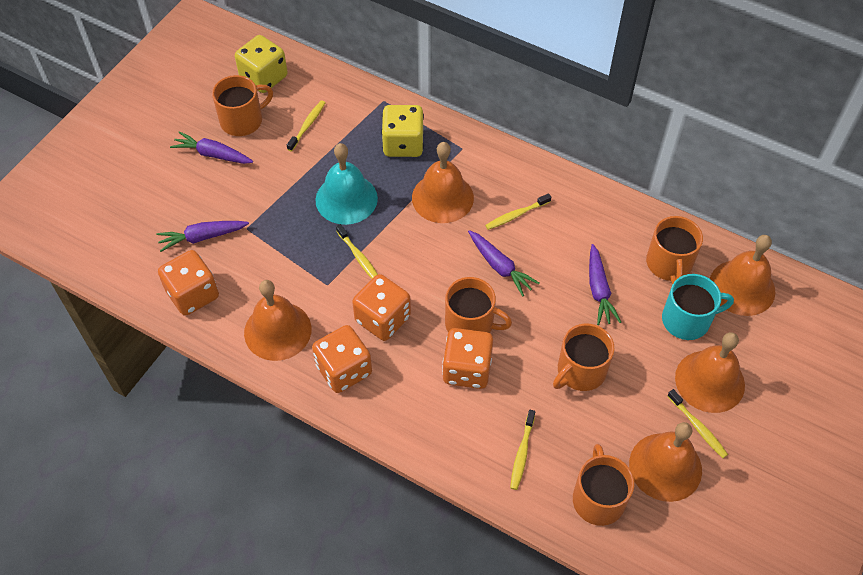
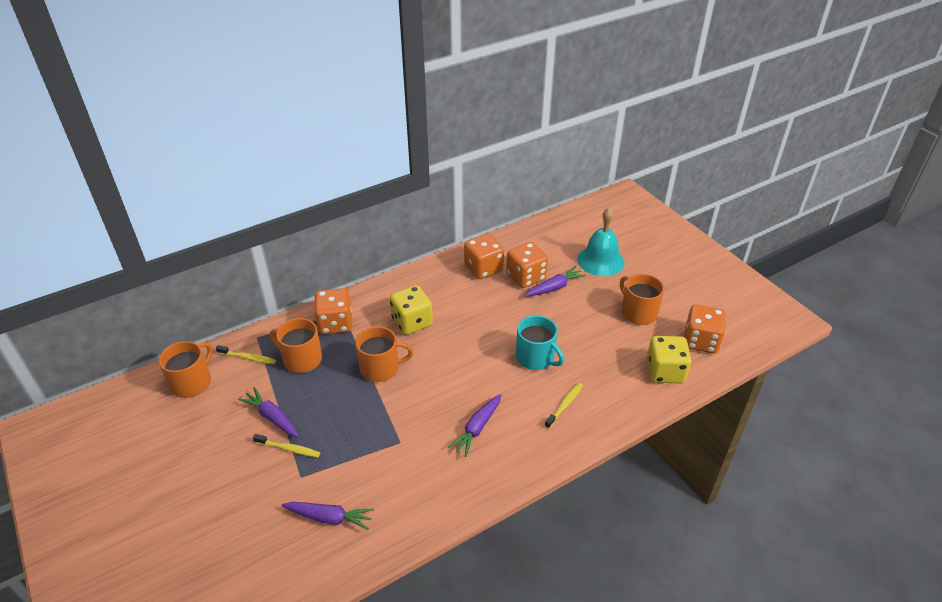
orange bell: 5 -> 0
orange mug: 5 -> 4
yellow toothbrush: 5 -> 3

